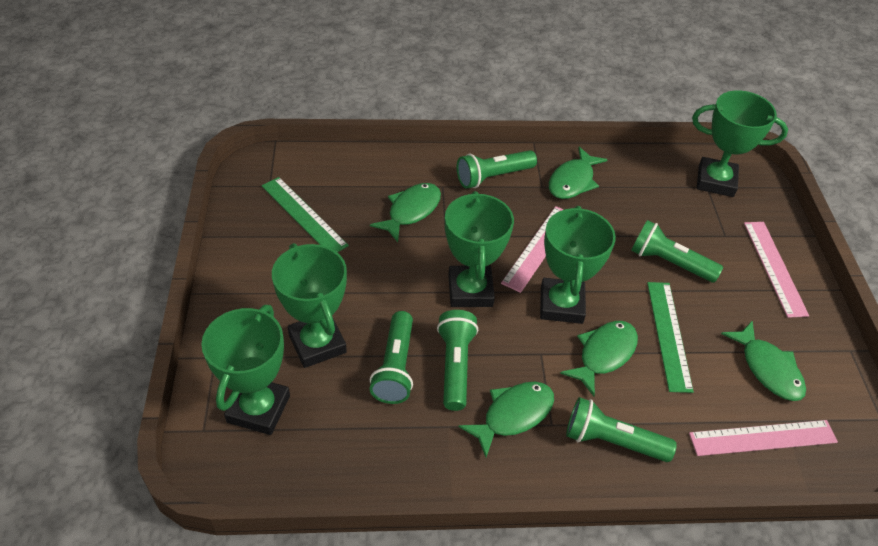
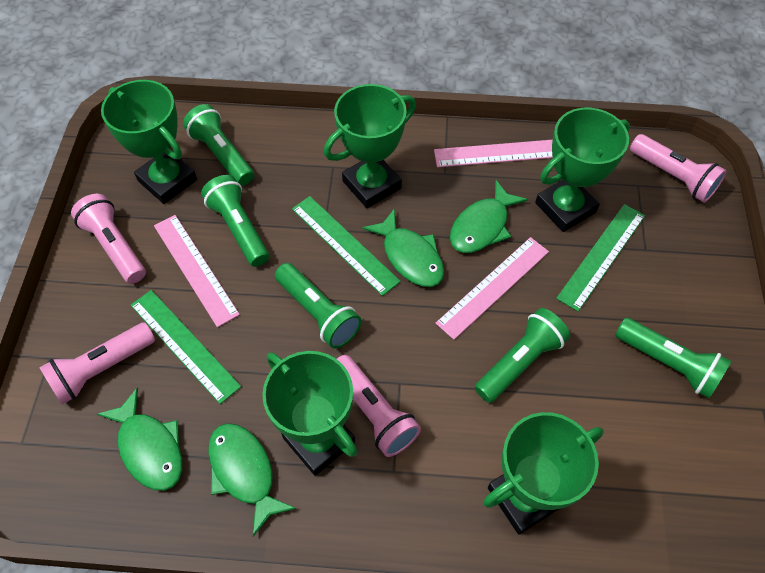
green fish: 5 -> 4
green ruler: 2 -> 3
pink flashlight: 0 -> 4

